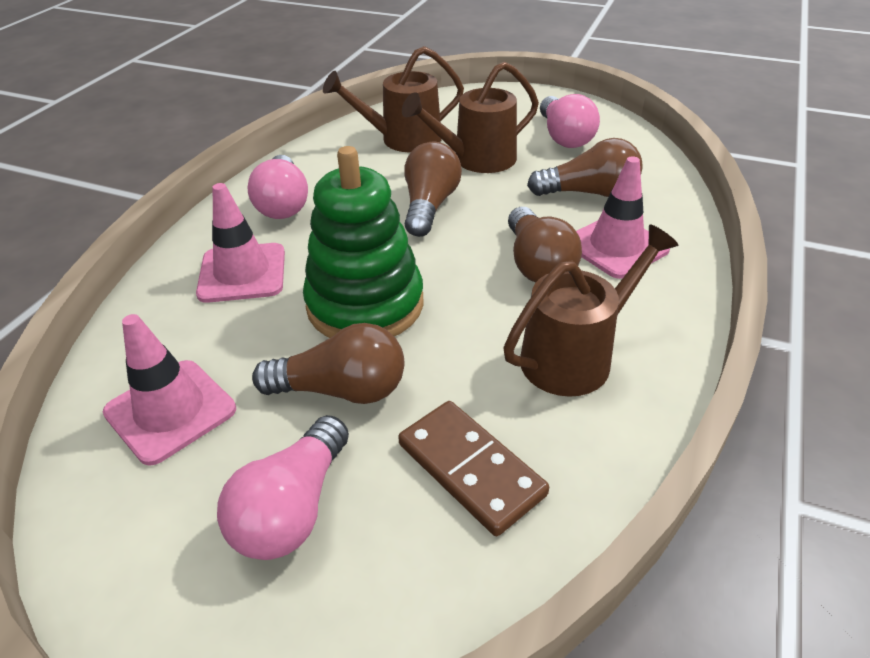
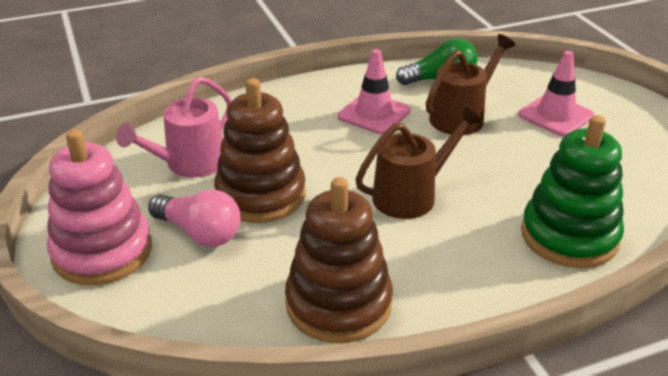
brown domino: 1 -> 0
brown light bulb: 4 -> 0
brown stacking toy: 0 -> 2
brown watering can: 3 -> 2
green light bulb: 0 -> 1
pink light bulb: 3 -> 1
pink stacking toy: 0 -> 1
pink traffic cone: 3 -> 2
pink watering can: 0 -> 1

